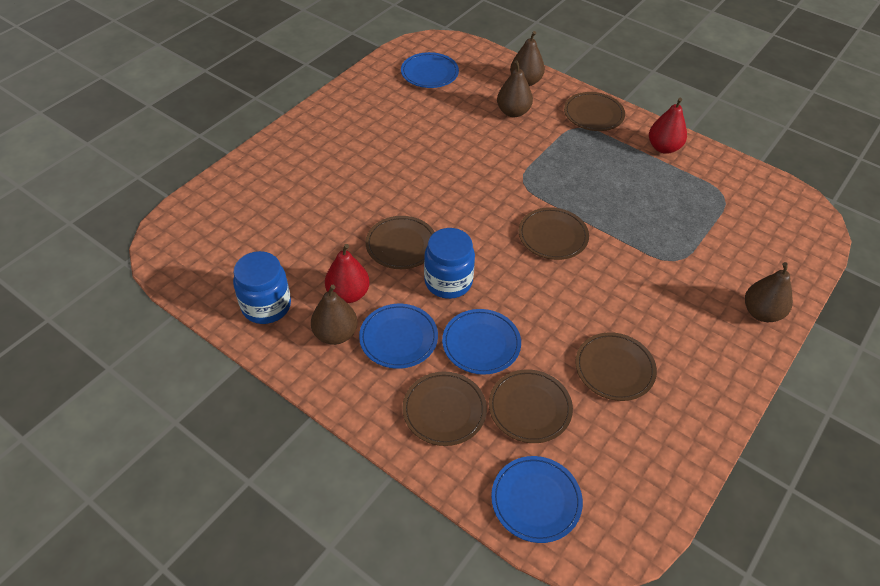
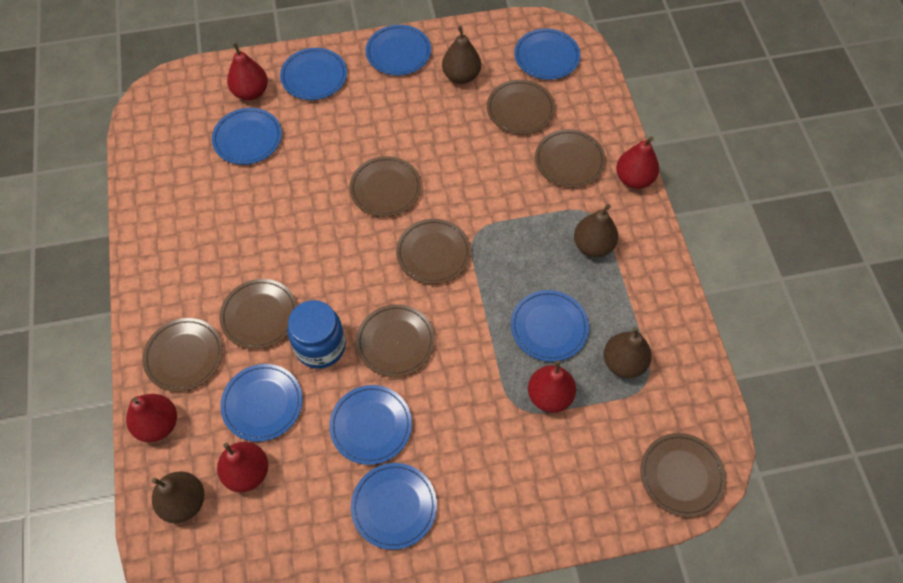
blue jar: 2 -> 1
blue plate: 4 -> 8
brown plate: 6 -> 8
red pear: 2 -> 5

